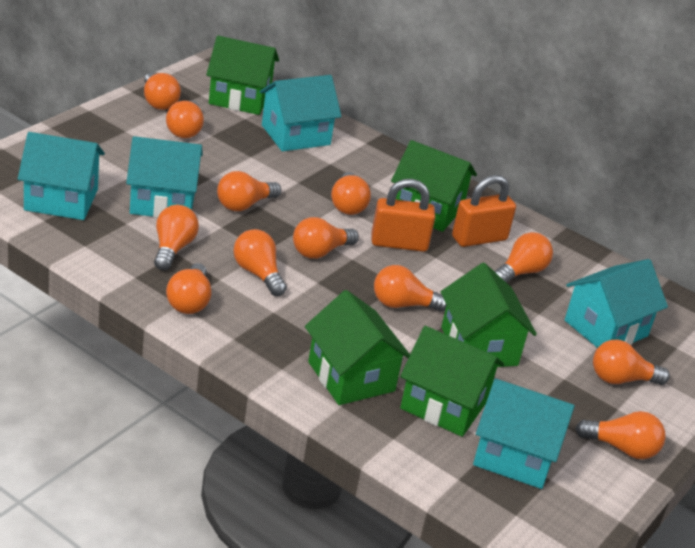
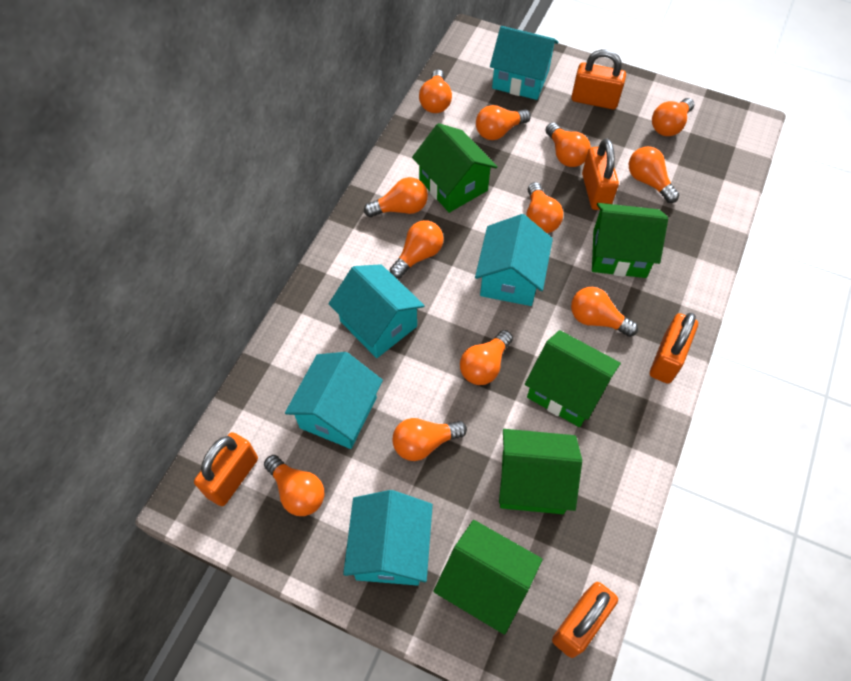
orange padlock: 2 -> 5

